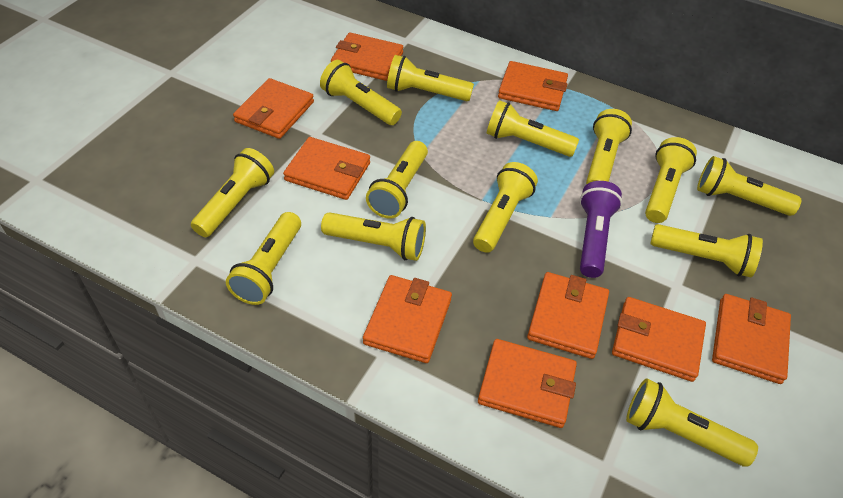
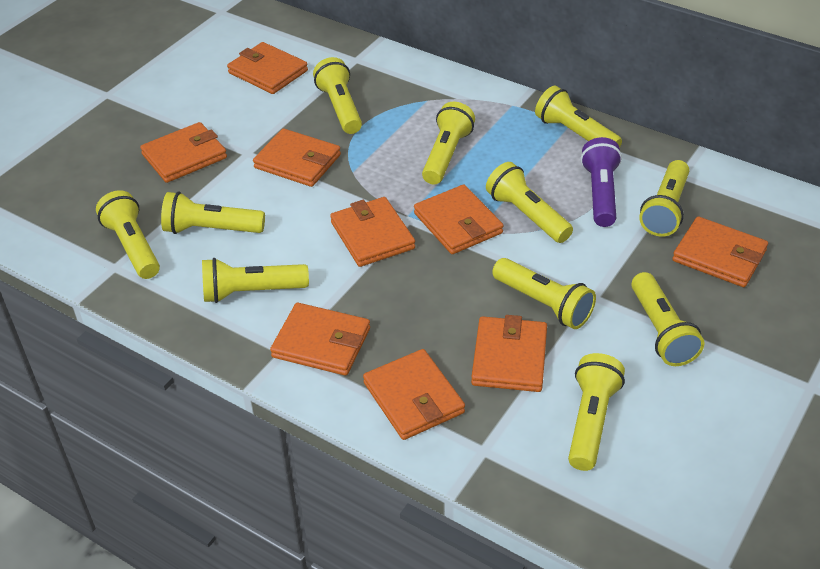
yellow flashlight: 13 -> 11

